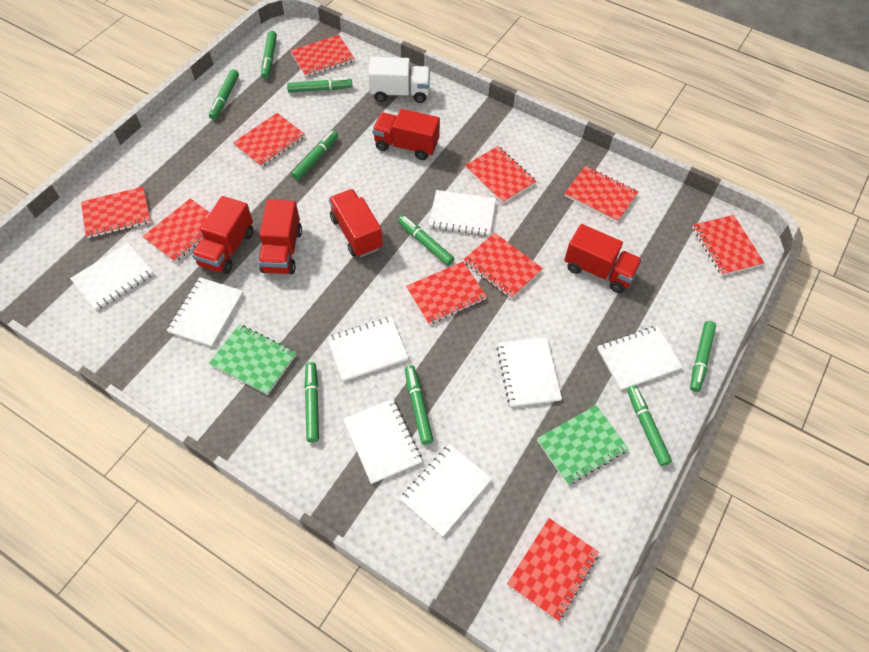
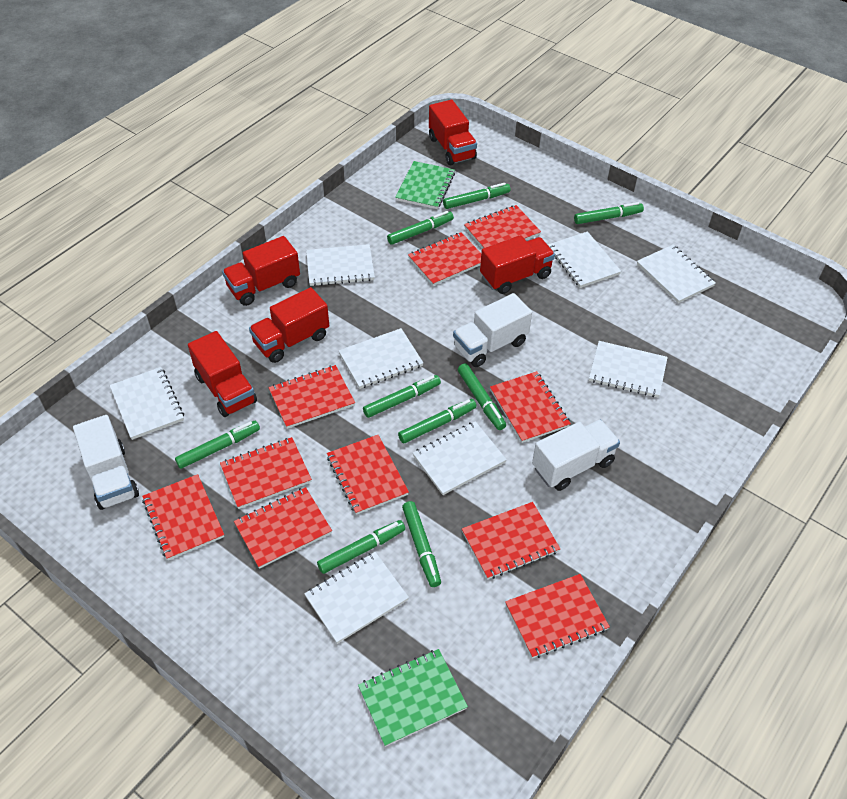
white truck: 1 -> 3

